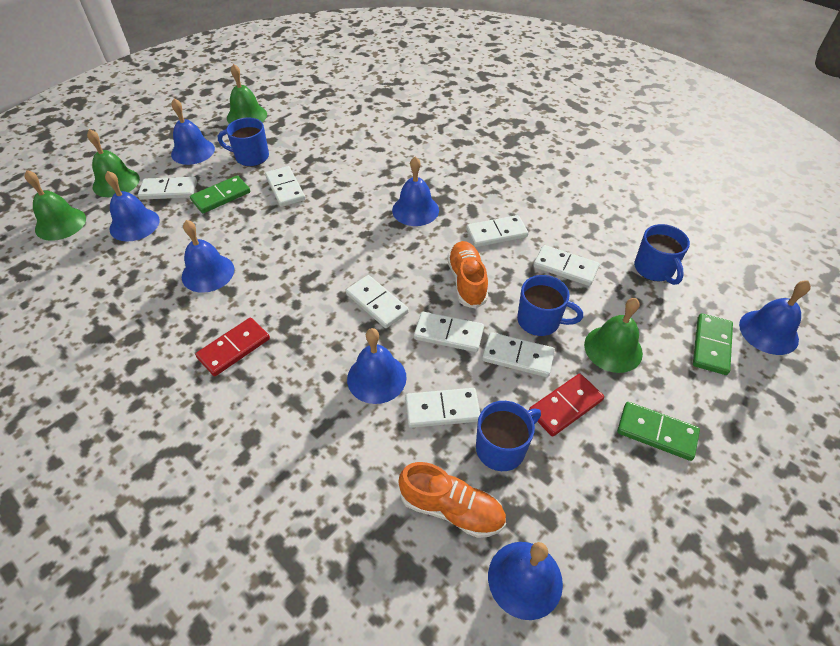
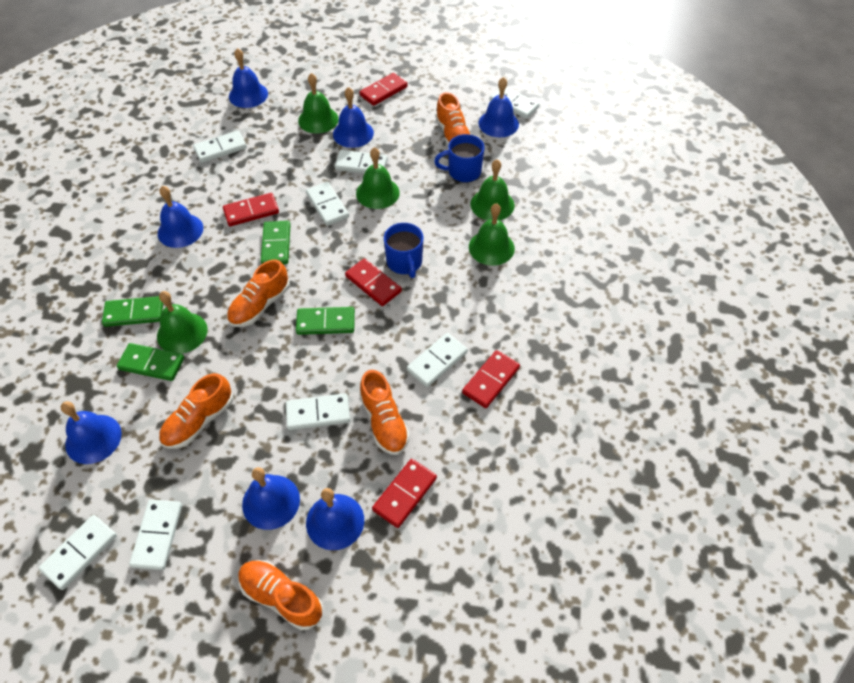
blue mug: 4 -> 2
green bell: 4 -> 5
green domino: 3 -> 4
orange shoe: 2 -> 5
red domino: 2 -> 5

